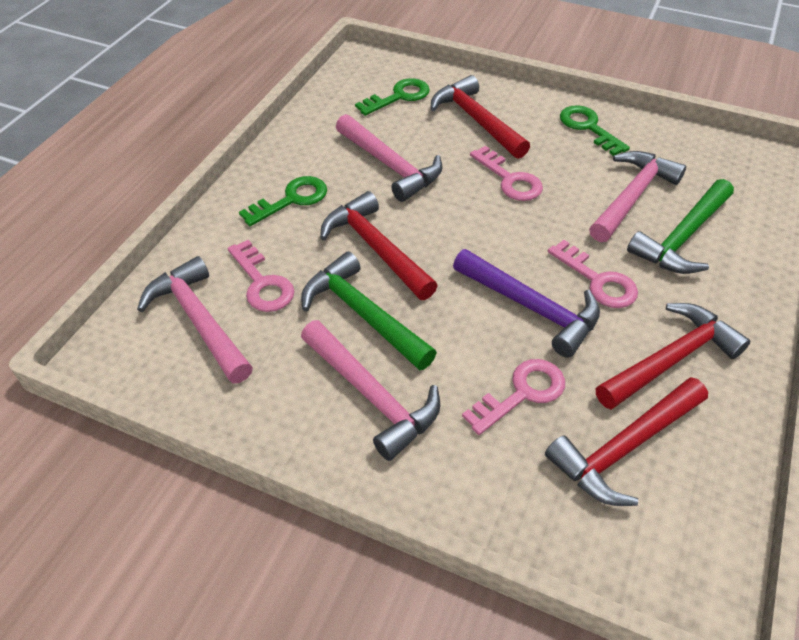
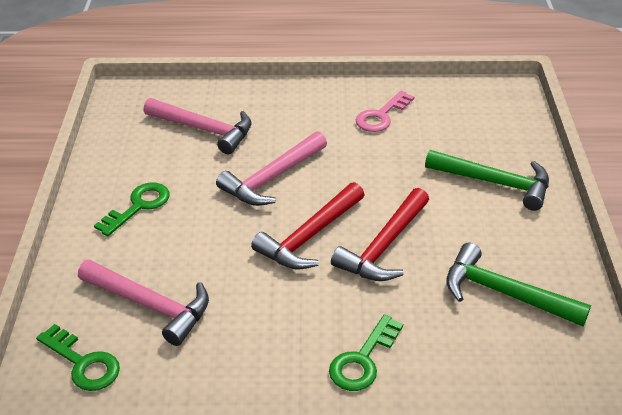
pink hammer: 4 -> 3
pink key: 4 -> 1
purple hammer: 1 -> 0
red hammer: 4 -> 2

